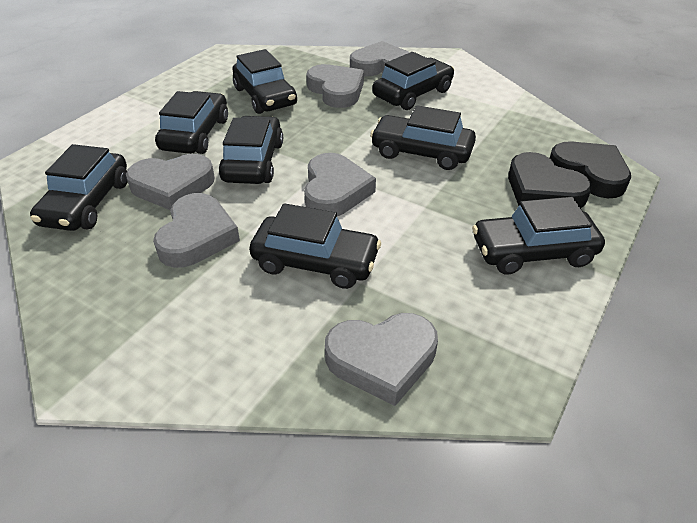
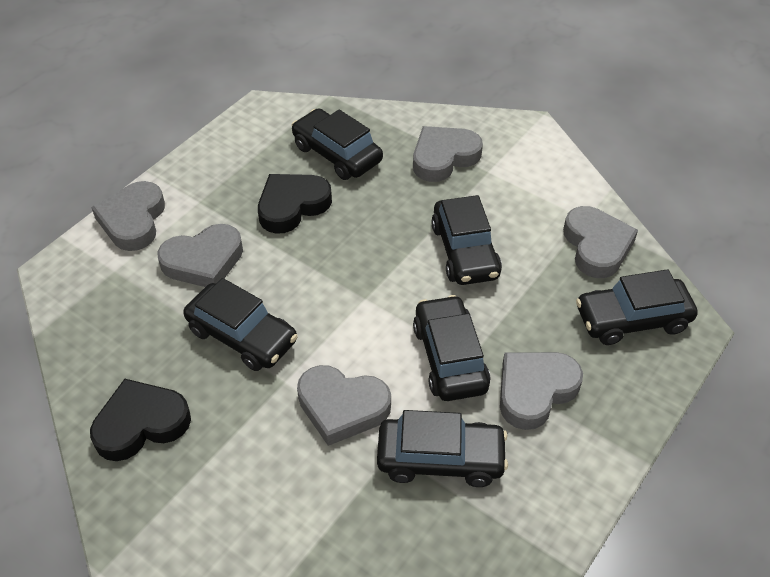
black car: 8 -> 6

